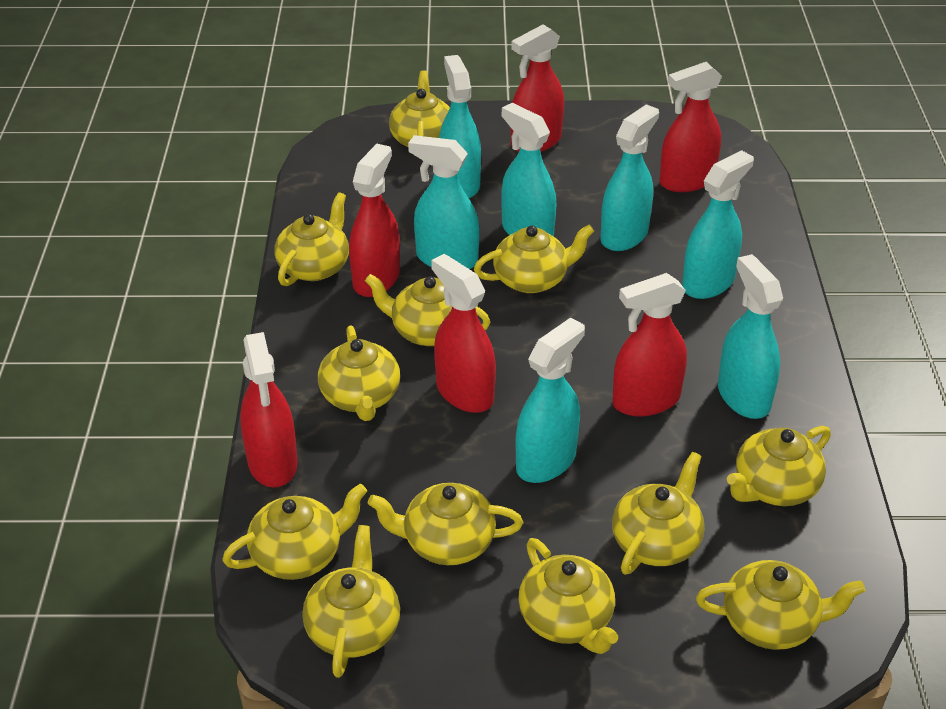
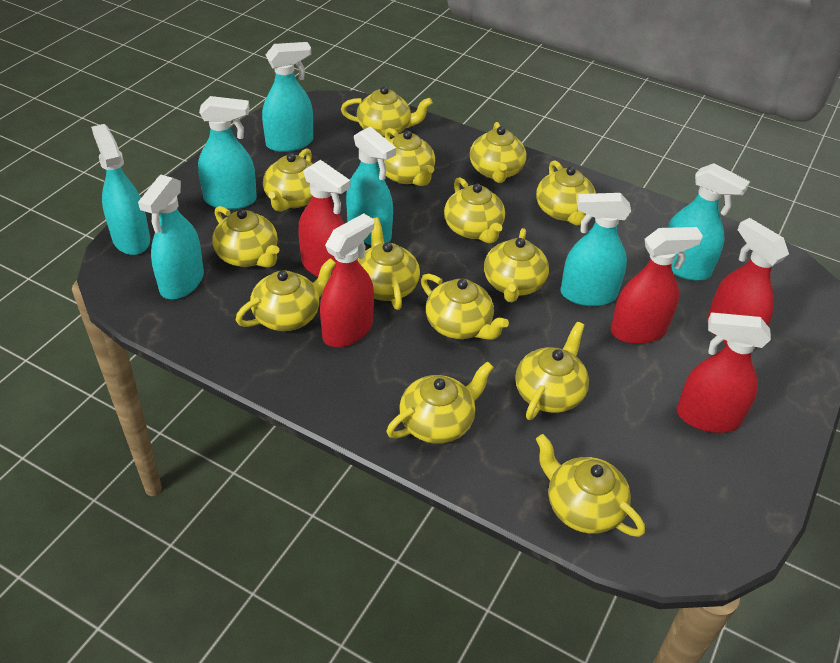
red spray bottle: 6 -> 5
yellow teapot: 12 -> 14

